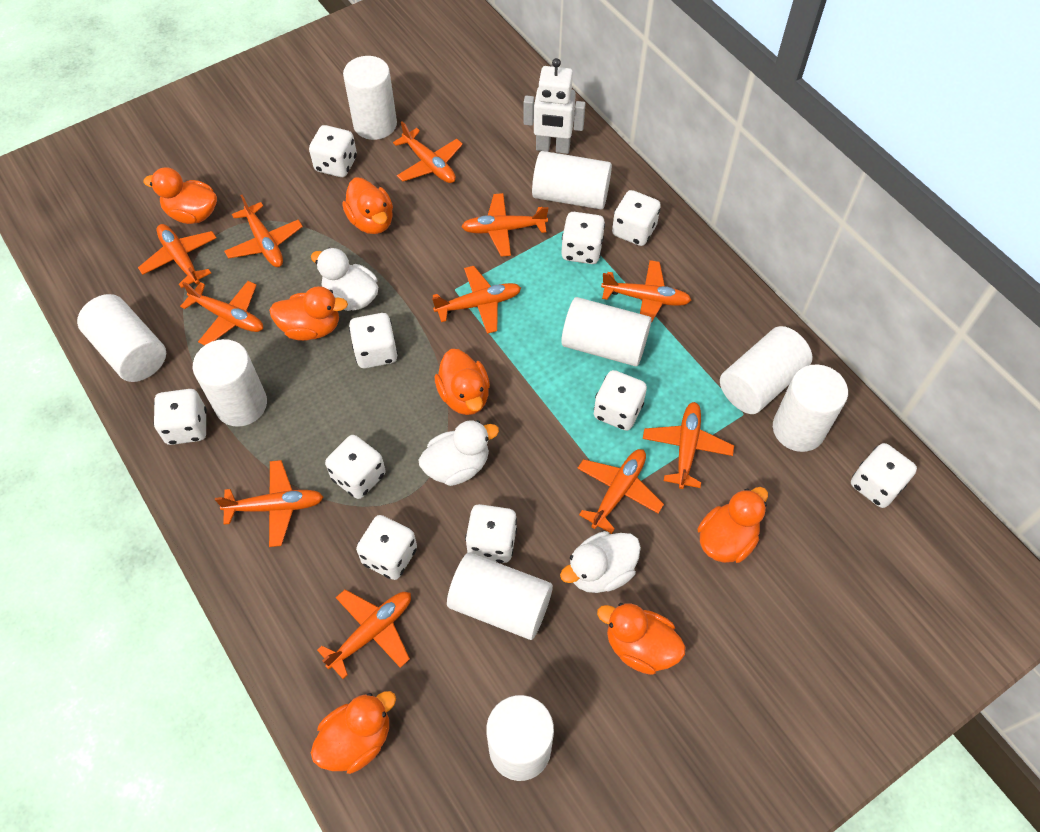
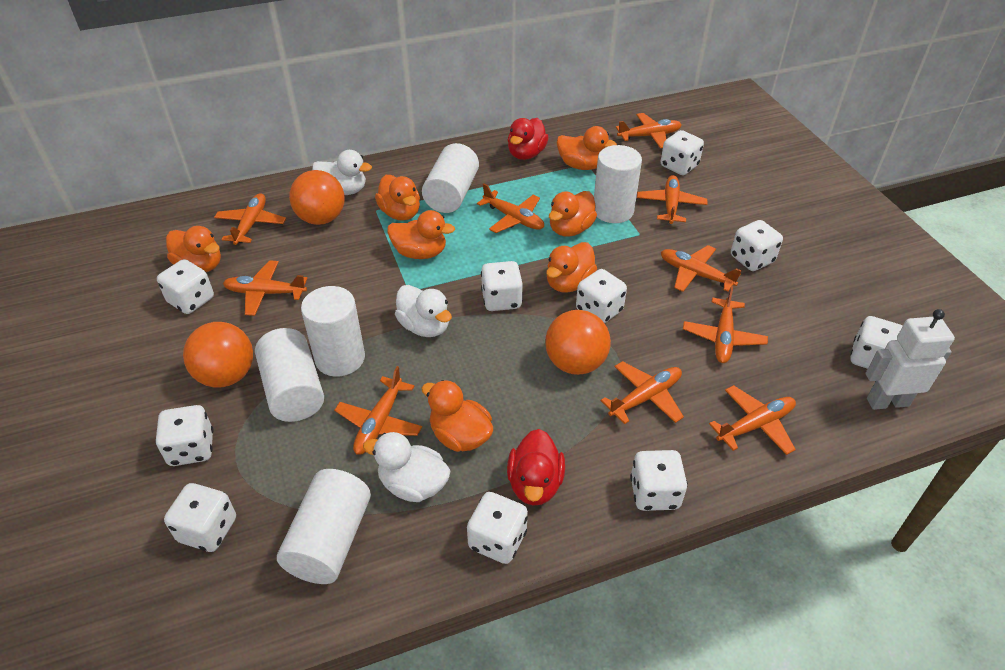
orange ball: 0 -> 3
orange plane: 11 -> 10
red duck: 0 -> 2
white cylinder: 9 -> 5

